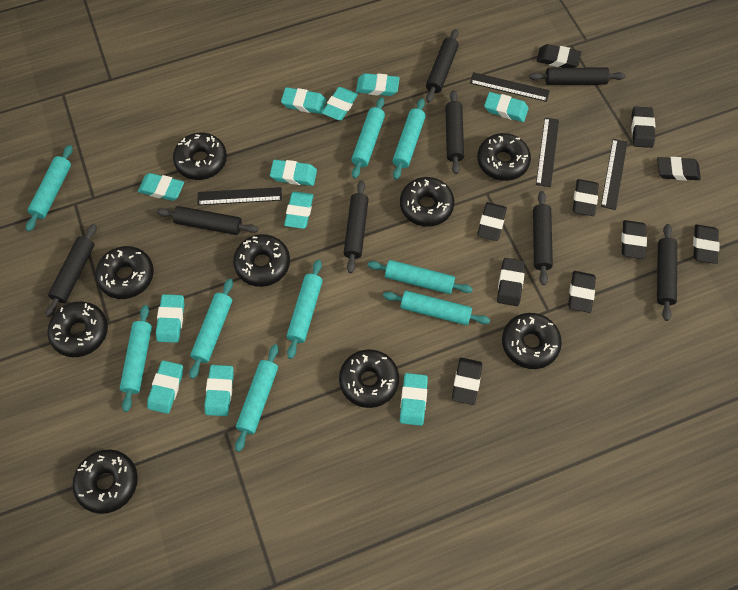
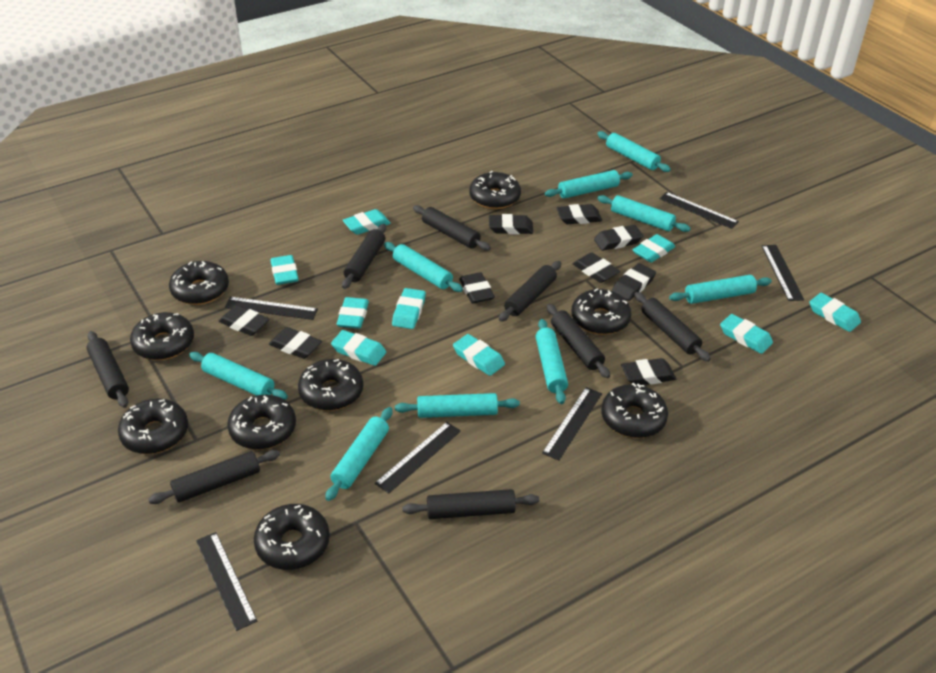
black eraser: 10 -> 9
black ruler: 4 -> 6
turquoise eraser: 11 -> 9

